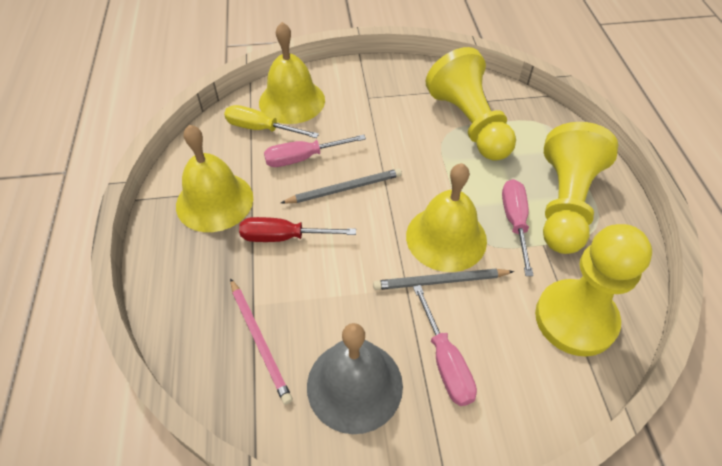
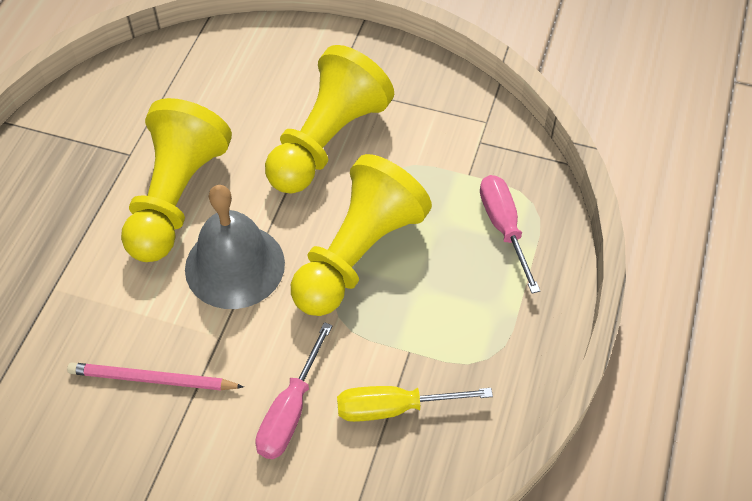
grey pencil: 2 -> 0
pink screwdriver: 3 -> 2
red screwdriver: 1 -> 0
yellow bell: 3 -> 0

